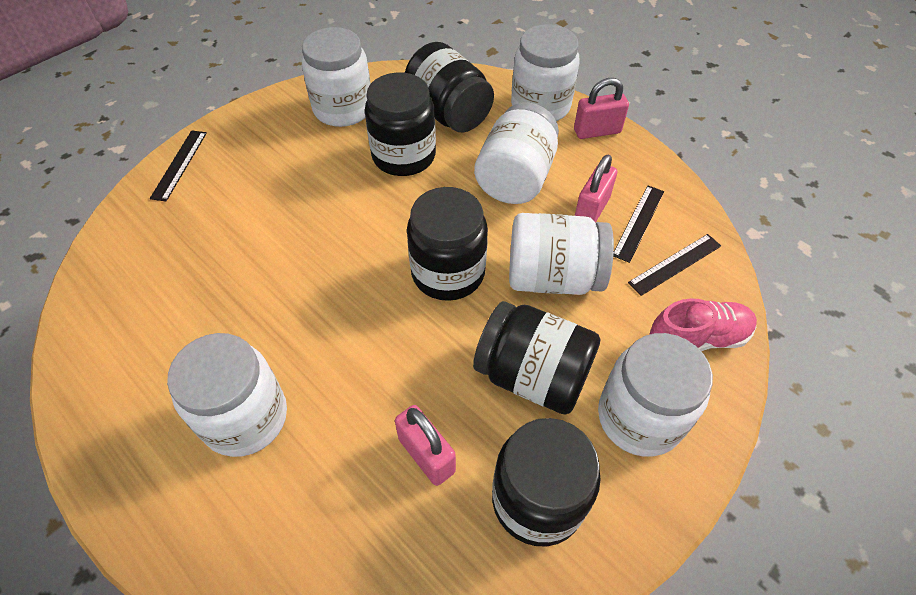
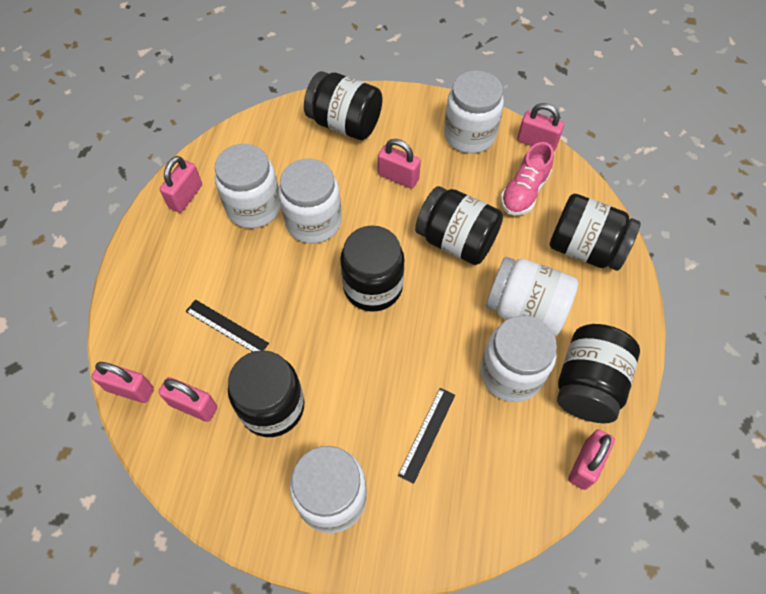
black jar: 5 -> 6
black ruler: 3 -> 2
pink padlock: 3 -> 6

